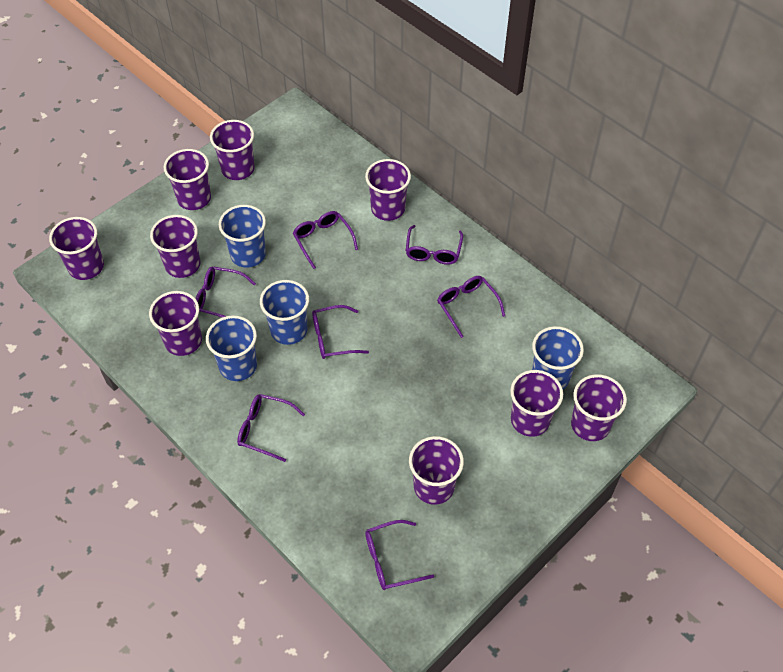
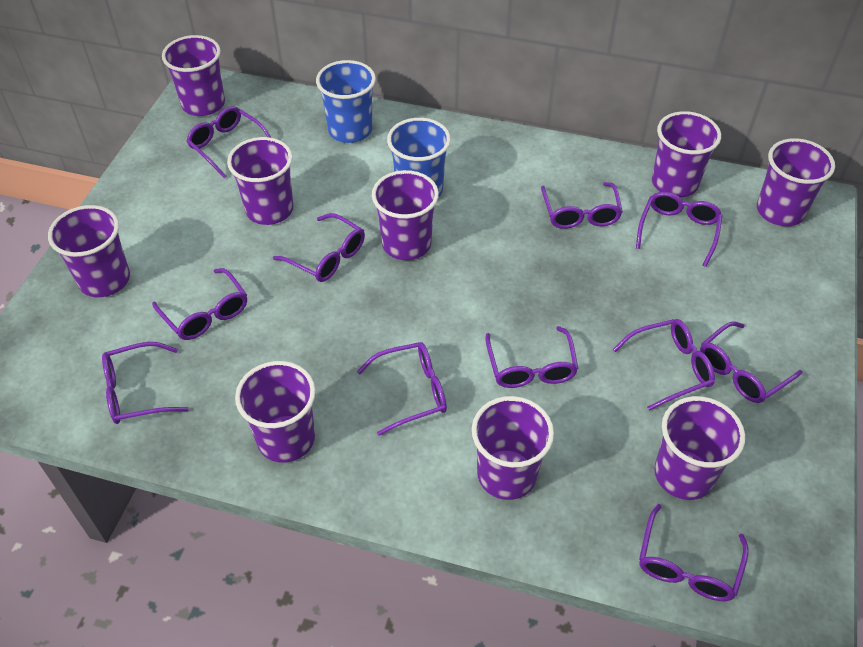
blue cup: 4 -> 2
purple glasses: 7 -> 11

